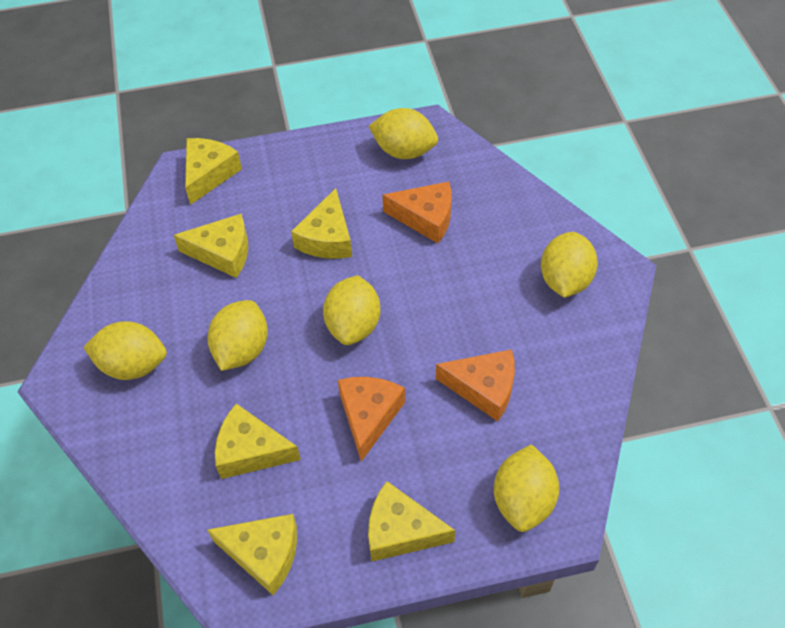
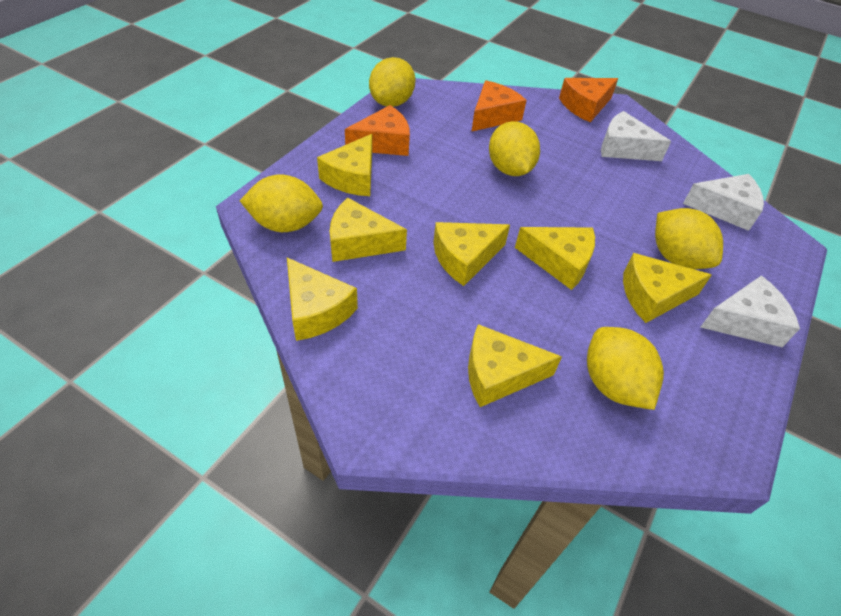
white cheese: 0 -> 3
yellow cheese: 6 -> 7
yellow lemon: 6 -> 5

